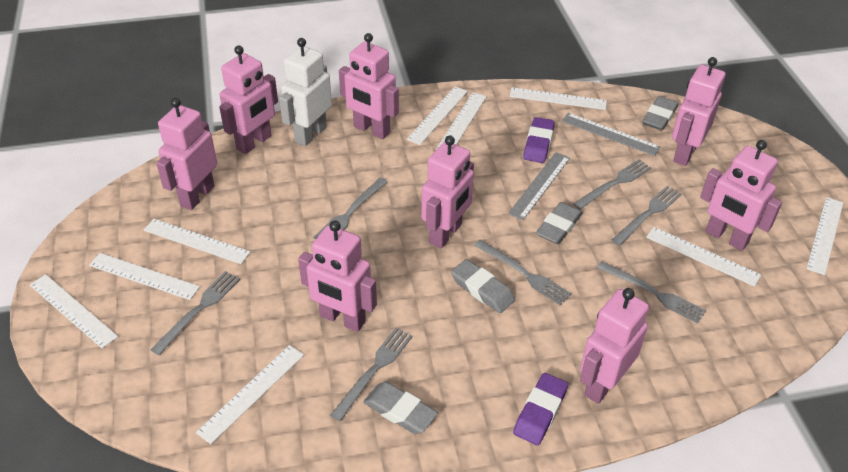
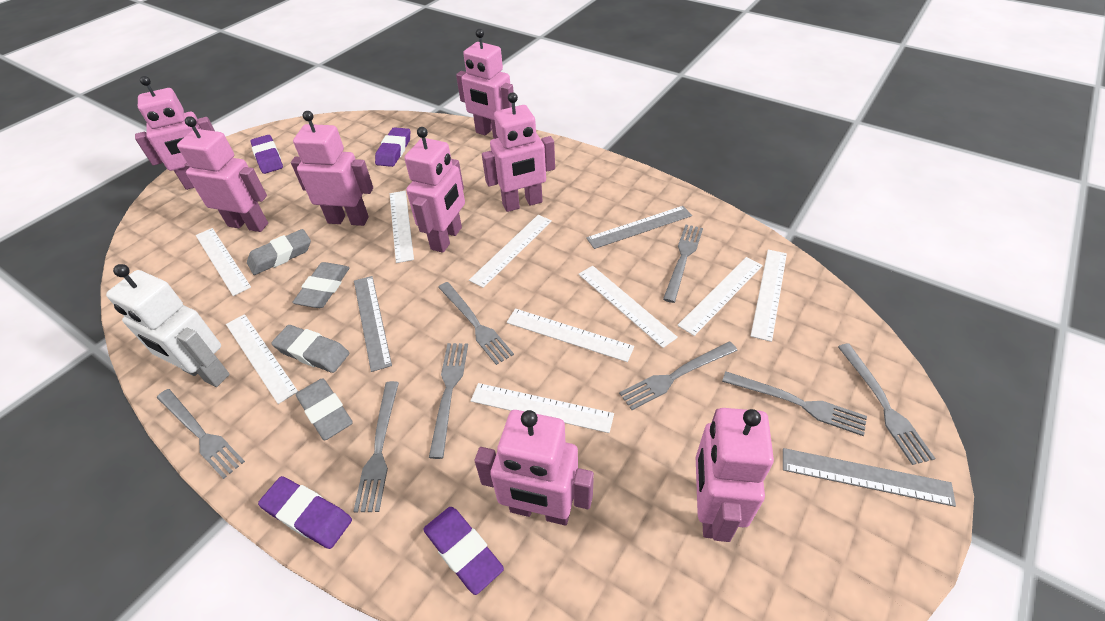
grey fork: 7 -> 8
grey ruler: 2 -> 3
purple eraser: 2 -> 4

